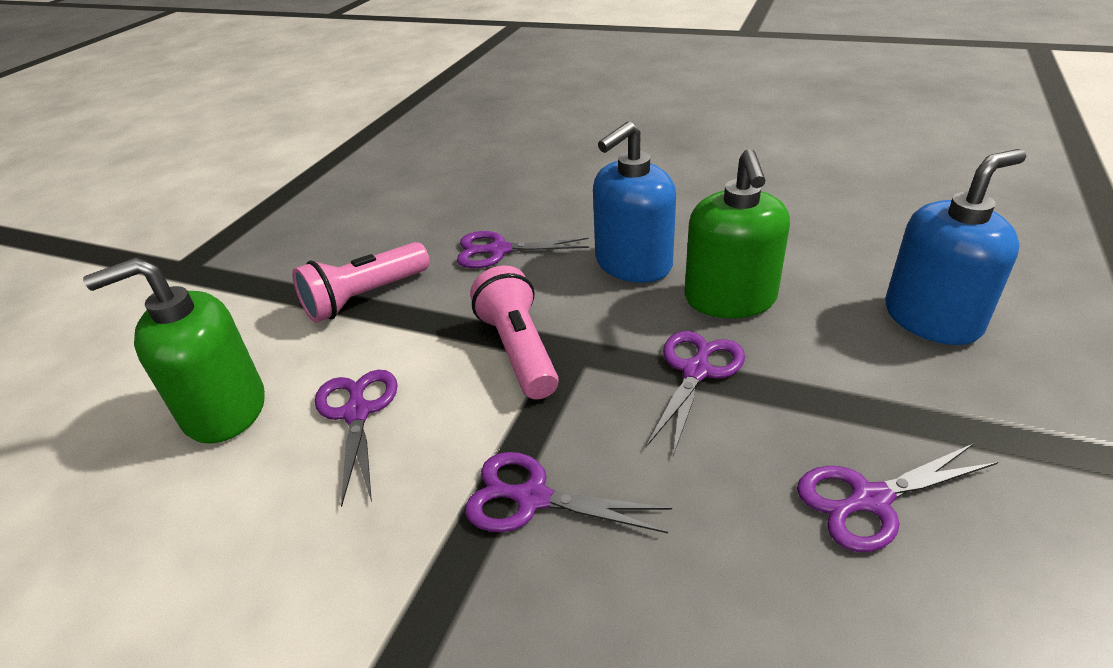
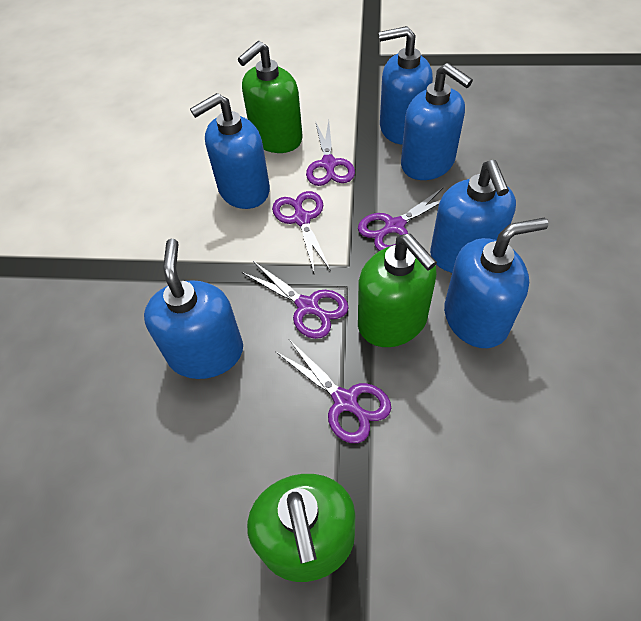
blue soap dispenser: 2 -> 6
green soap dispenser: 2 -> 3
pink flashlight: 2 -> 0

